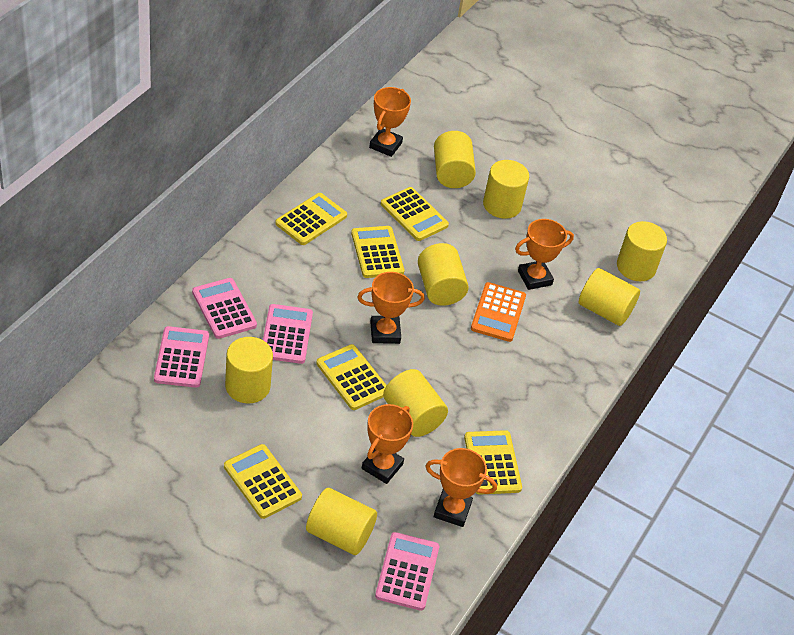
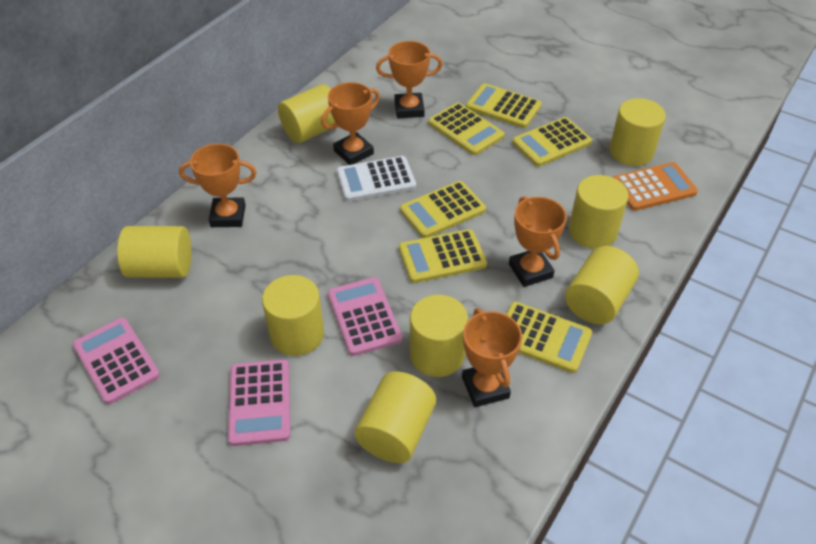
pink calculator: 4 -> 3
white calculator: 0 -> 1

